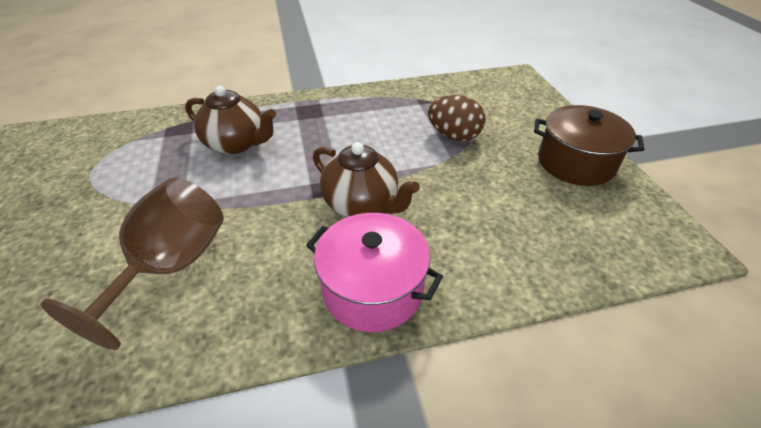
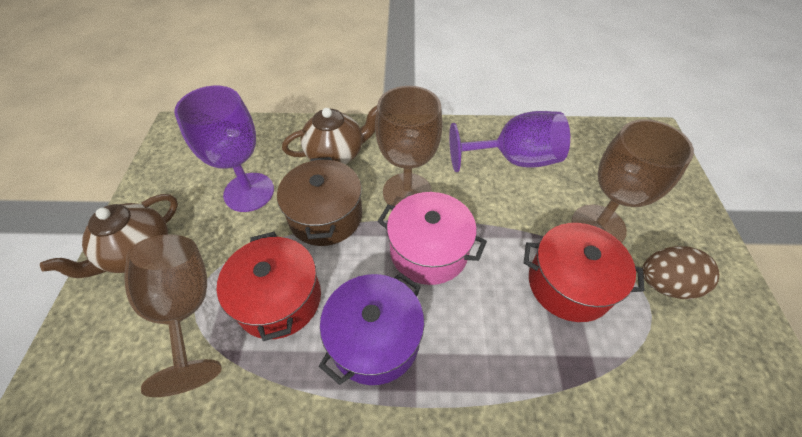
brown goblet: 1 -> 3
purple goblet: 0 -> 2
purple pot: 0 -> 1
red pot: 0 -> 2

